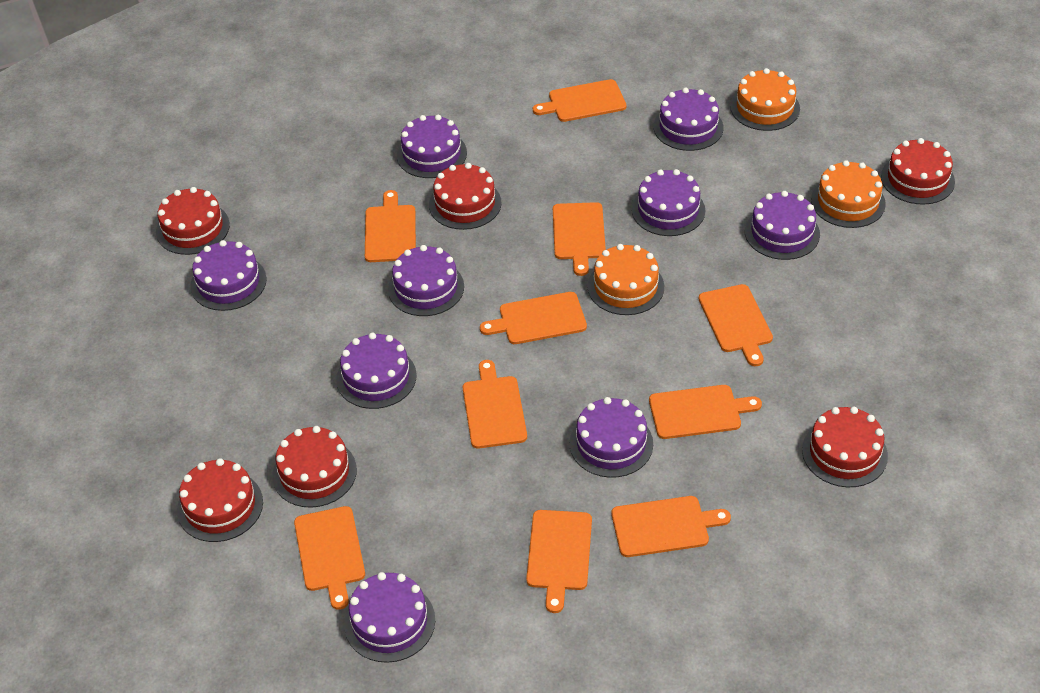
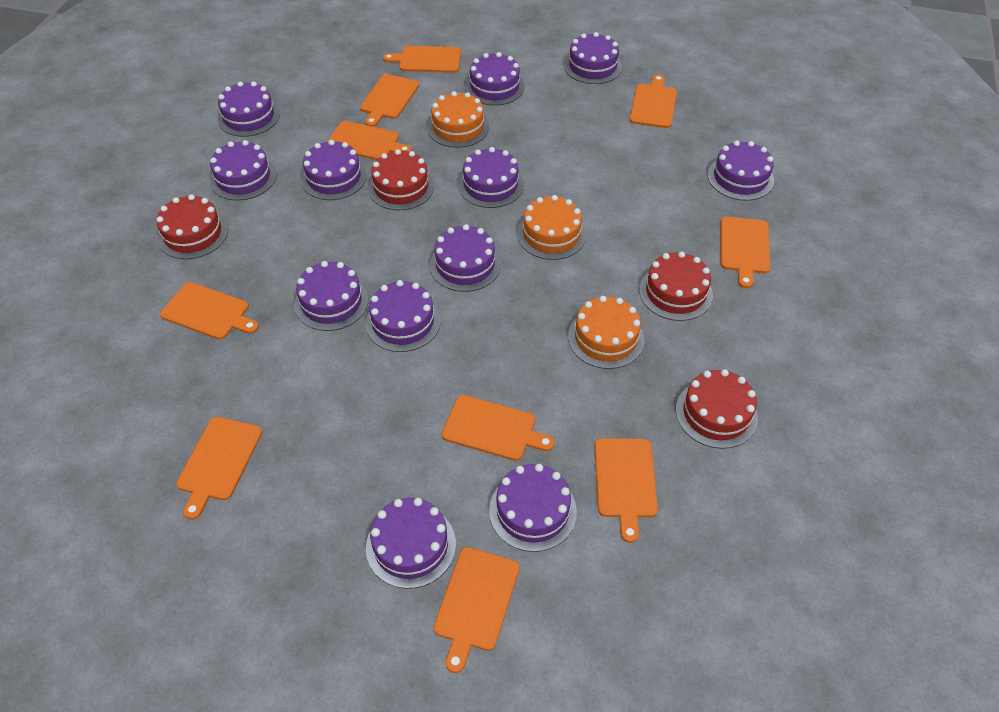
purple cake: 9 -> 12
red cake: 6 -> 4

